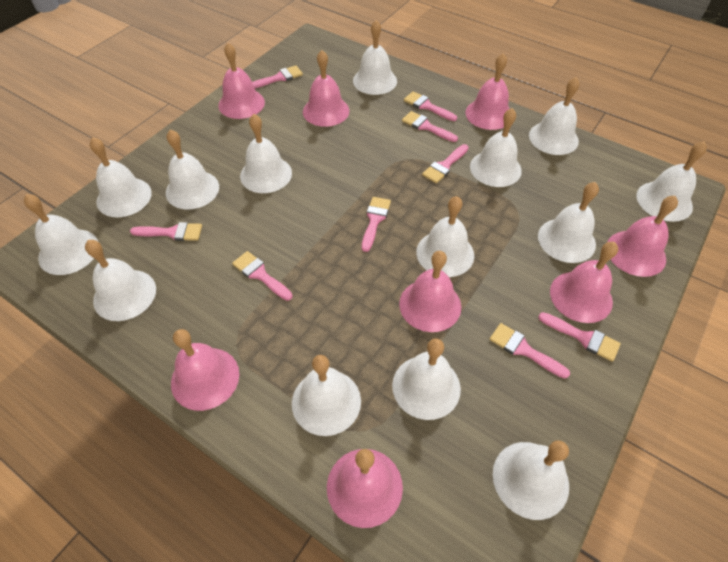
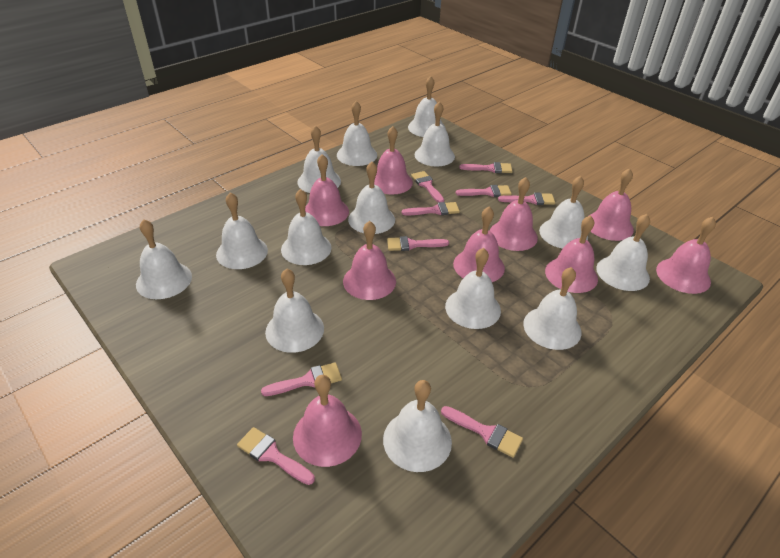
pink bell: 8 -> 9

